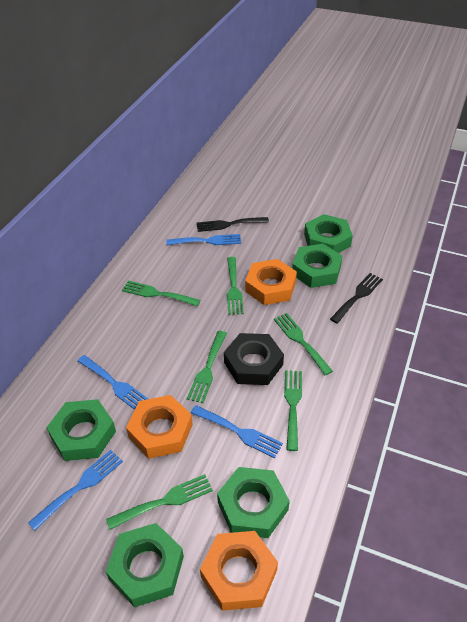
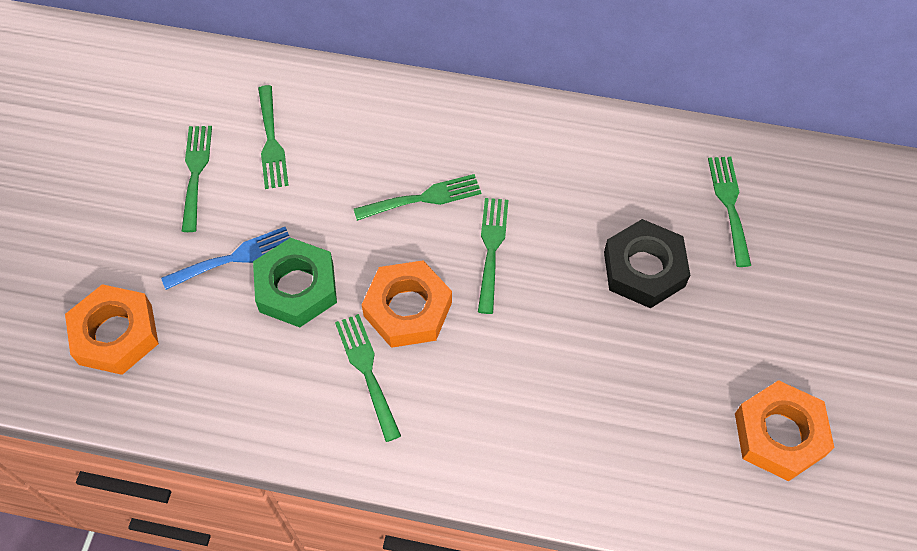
black fork: 2 -> 0
blue fork: 4 -> 1
green nut: 5 -> 1

